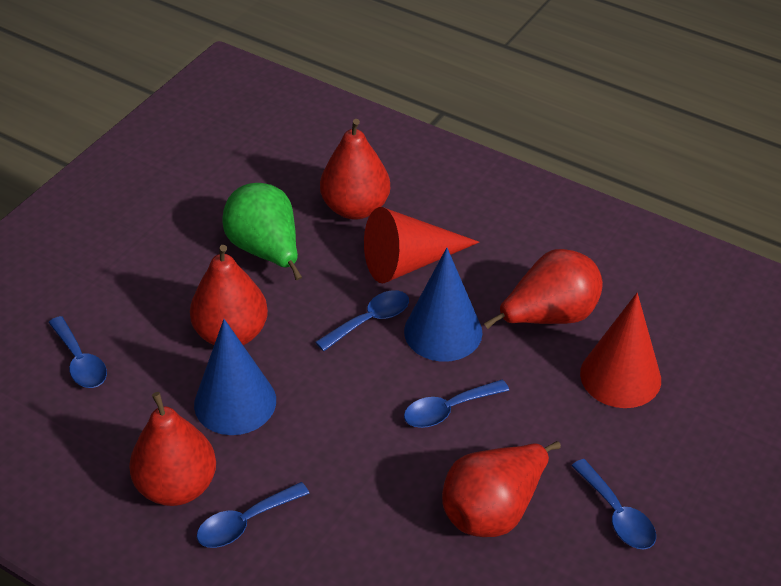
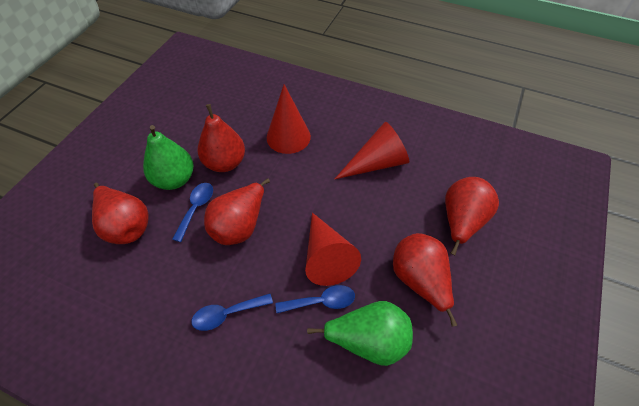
blue cone: 2 -> 0
blue spoon: 5 -> 3
green pear: 1 -> 2
red cone: 2 -> 3

